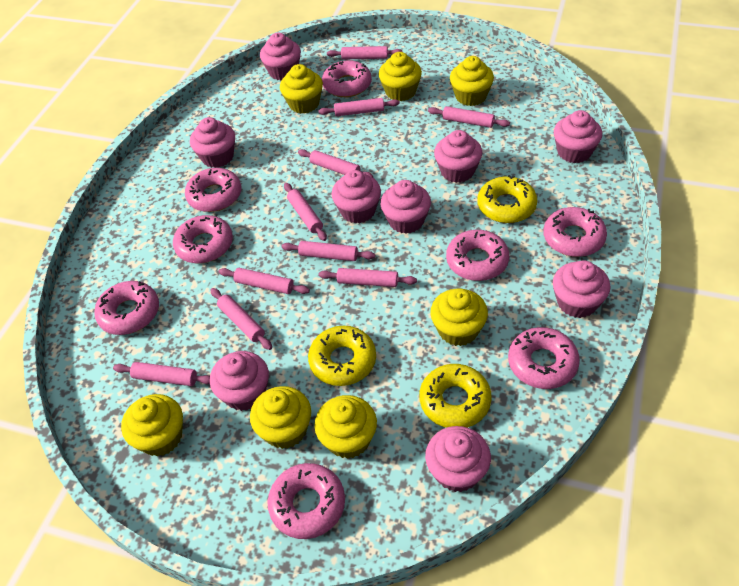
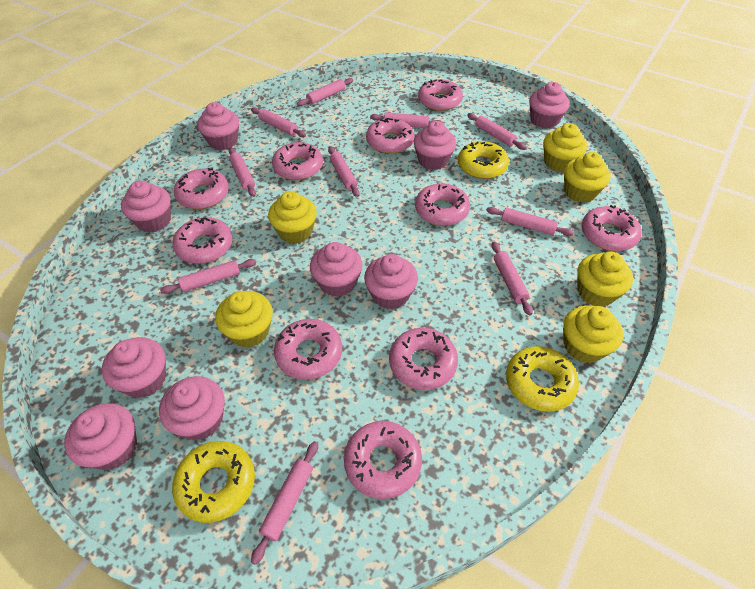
pink donut: 8 -> 10
yellow cupcake: 7 -> 6

